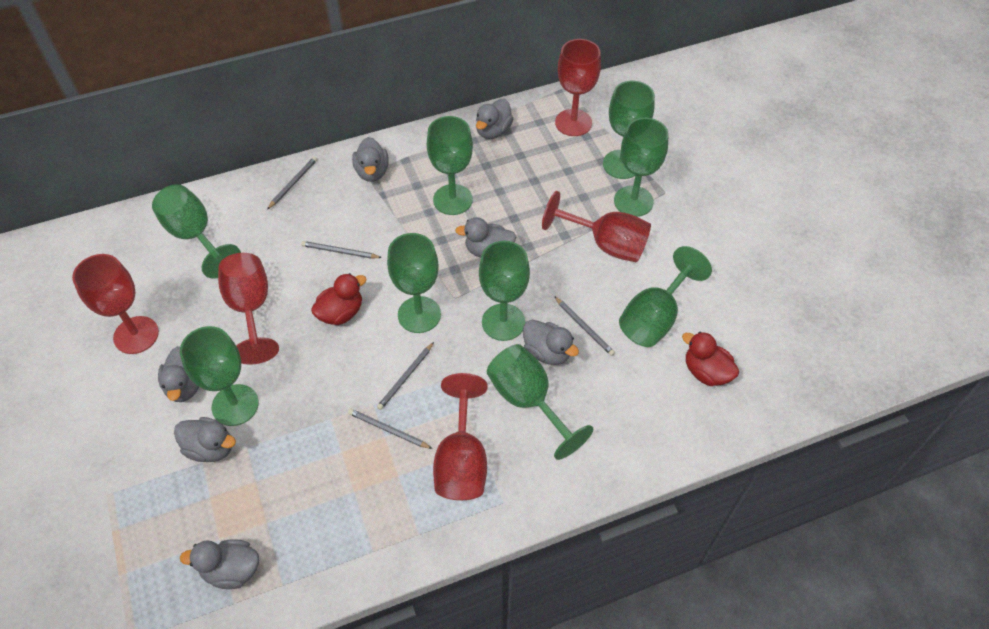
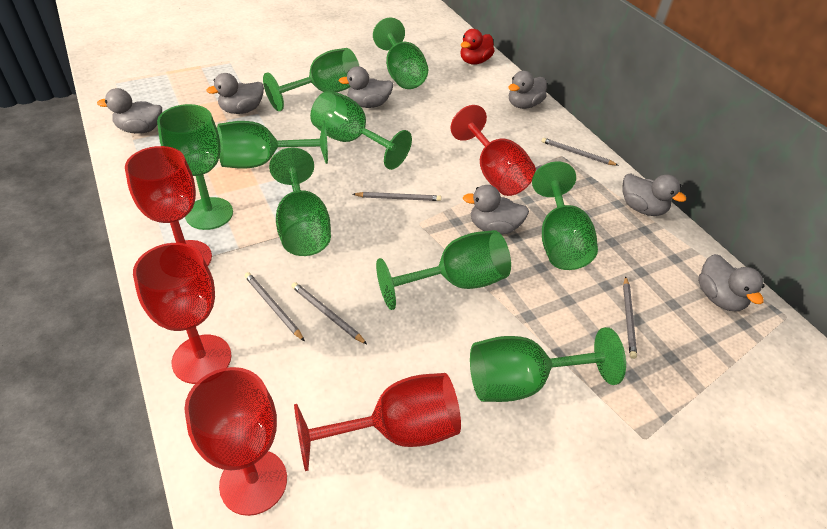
red duck: 2 -> 1

